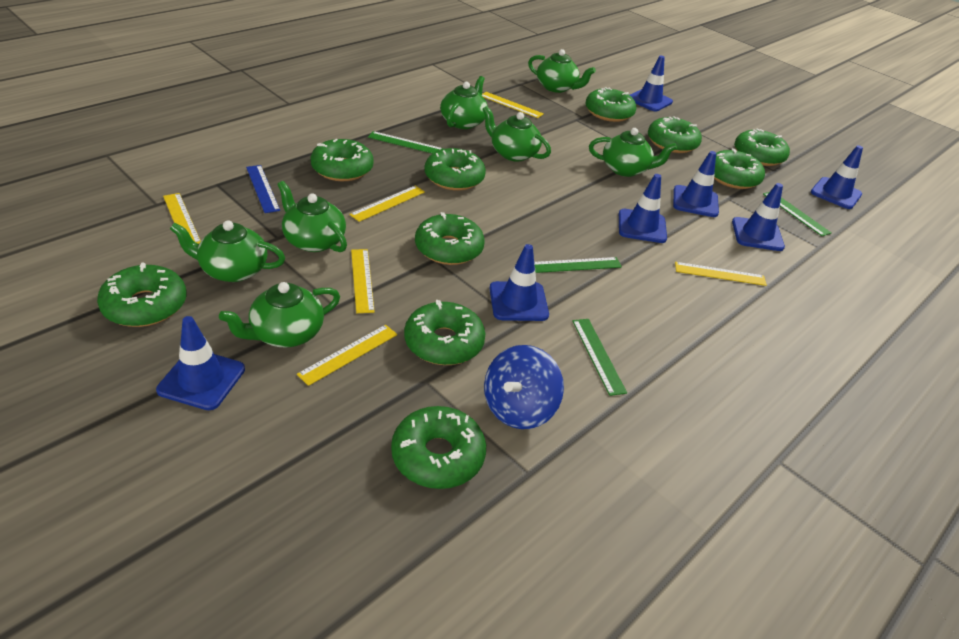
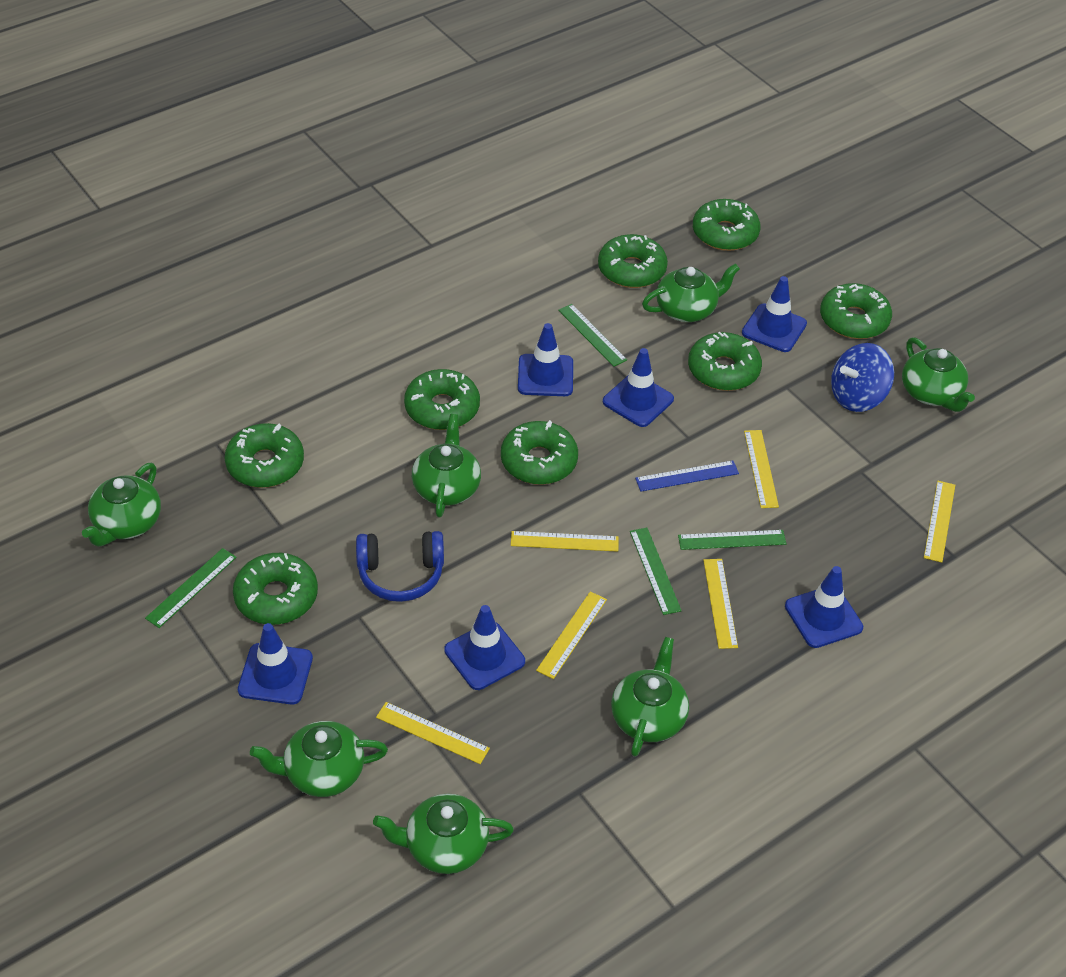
blue headphones: 0 -> 1
blue traffic cone: 7 -> 6
green donut: 10 -> 8

